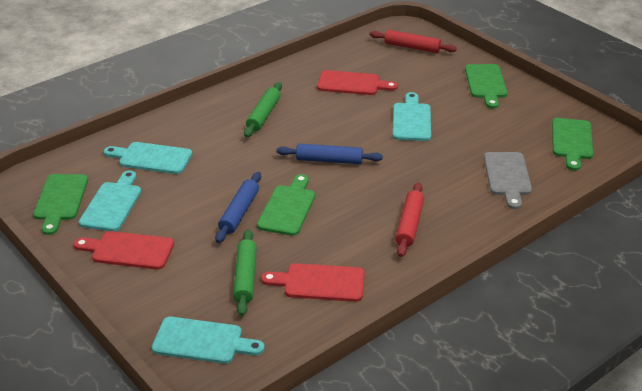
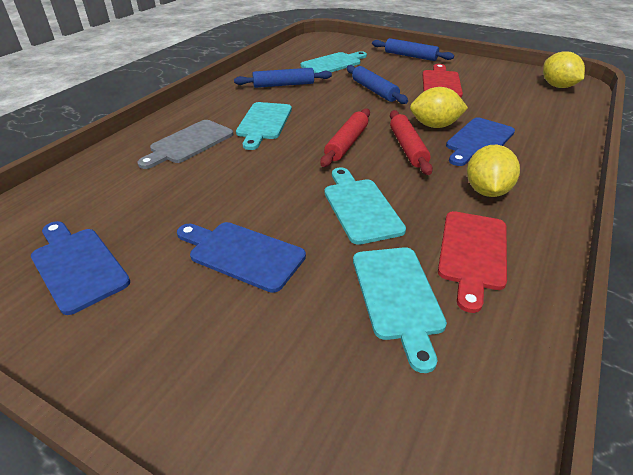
blue cutting board: 0 -> 3
blue rolling pin: 2 -> 3
green cutting board: 4 -> 0
green rolling pin: 2 -> 0
red cutting board: 3 -> 2
yellow lemon: 0 -> 3

